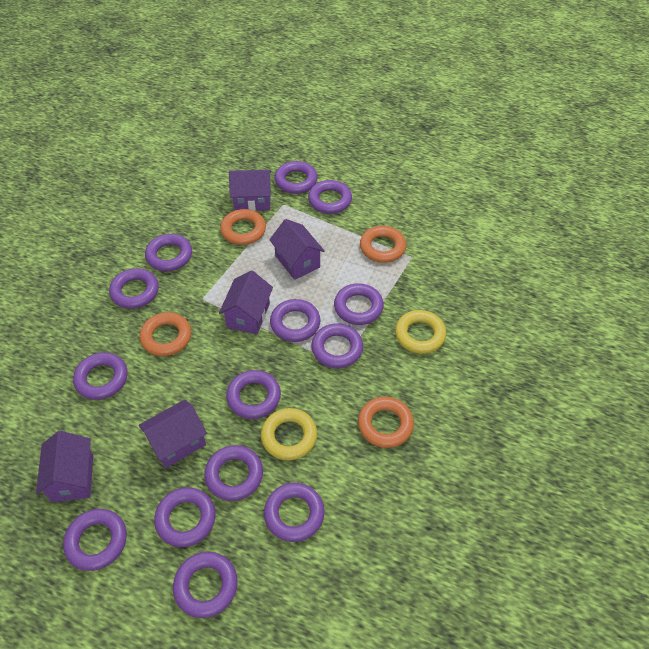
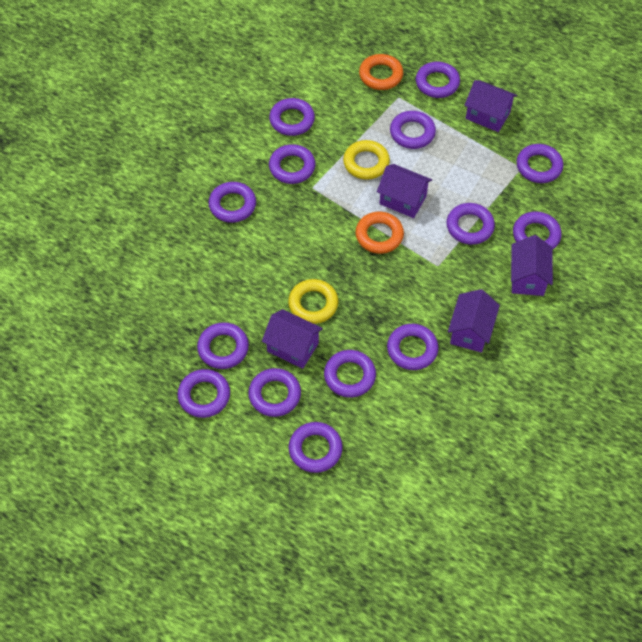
orange ring: 4 -> 2

